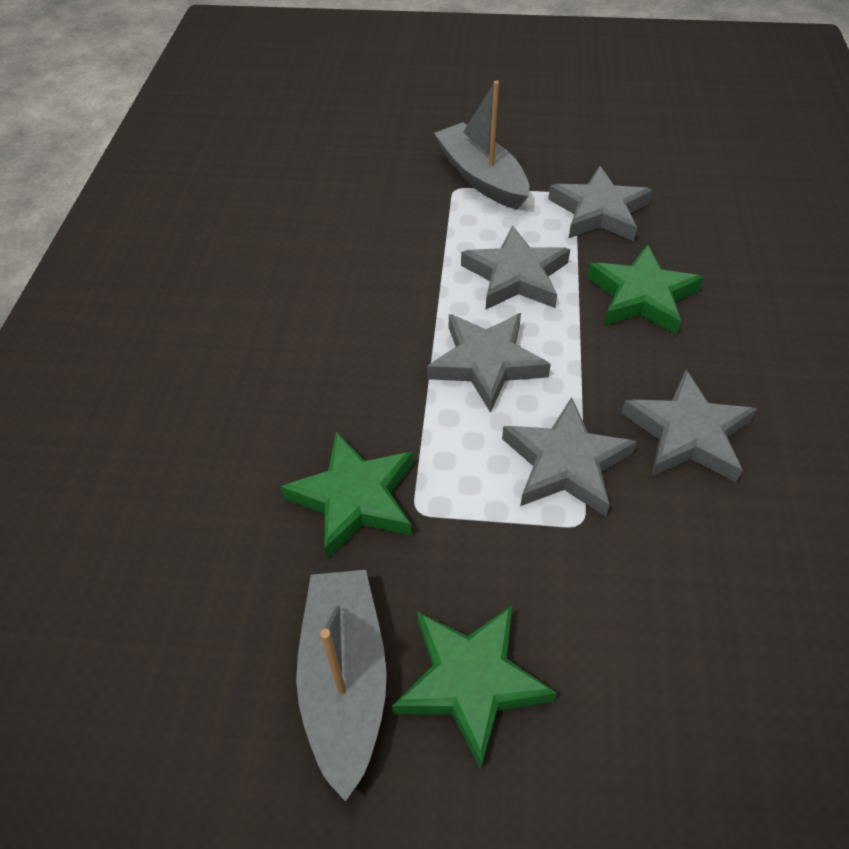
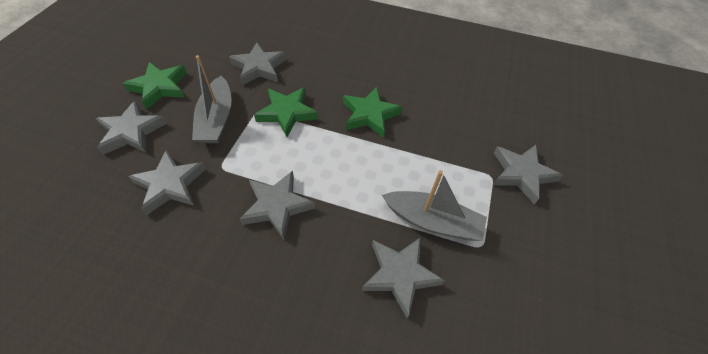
grey star: 5 -> 6

